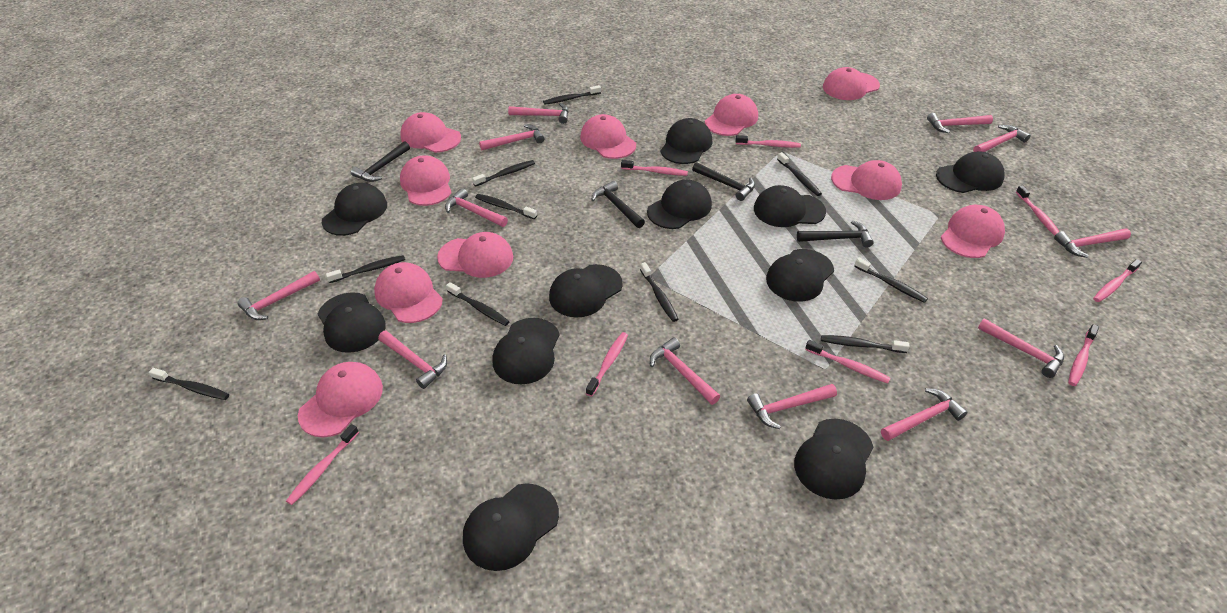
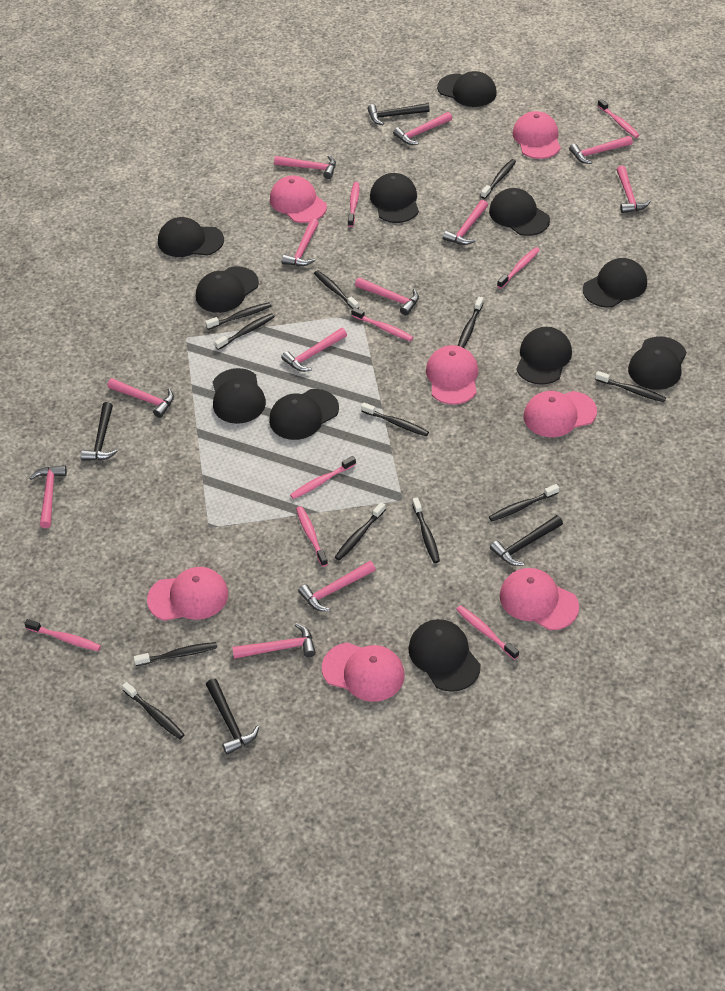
black toothbrush: 10 -> 12
pink cap: 10 -> 7

